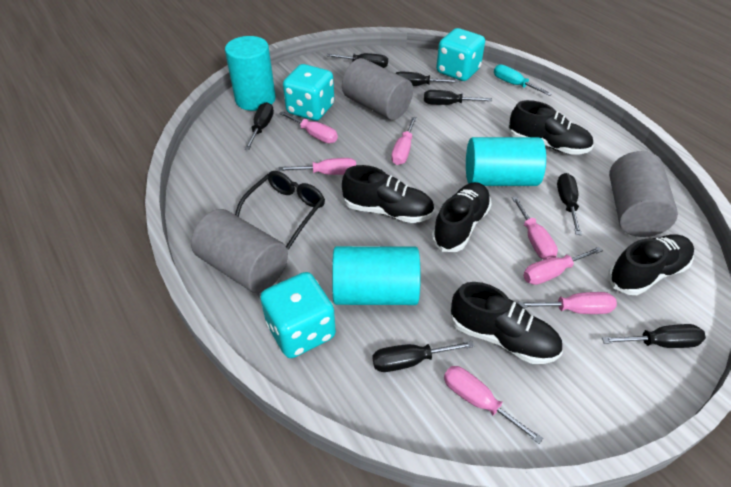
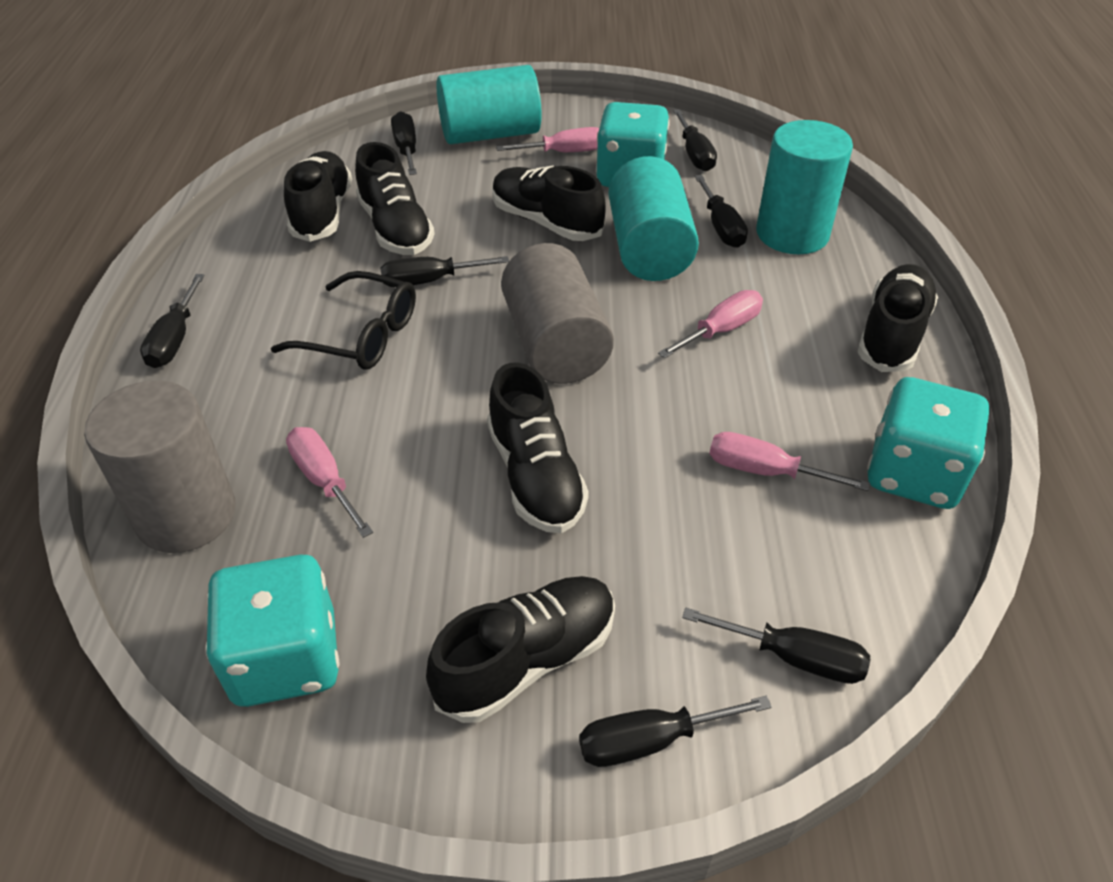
black shoe: 5 -> 6
grey cylinder: 3 -> 2
pink screwdriver: 7 -> 4
turquoise screwdriver: 1 -> 0

